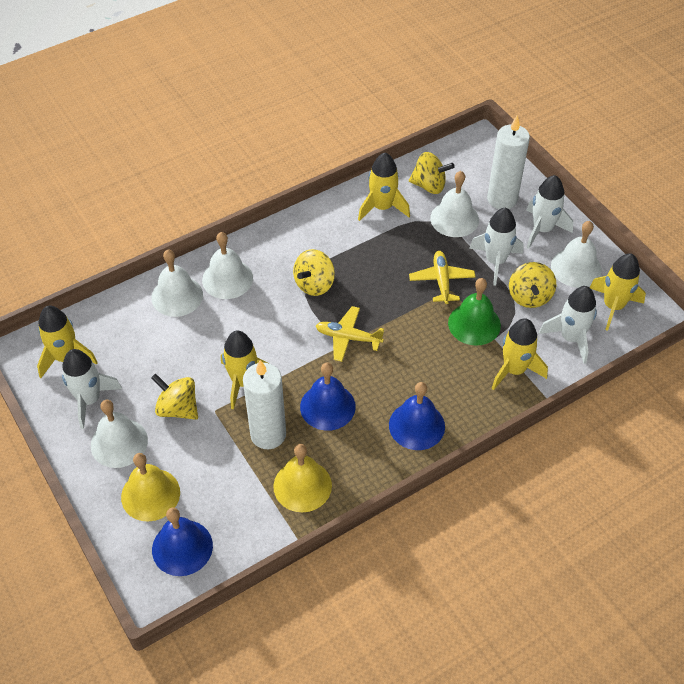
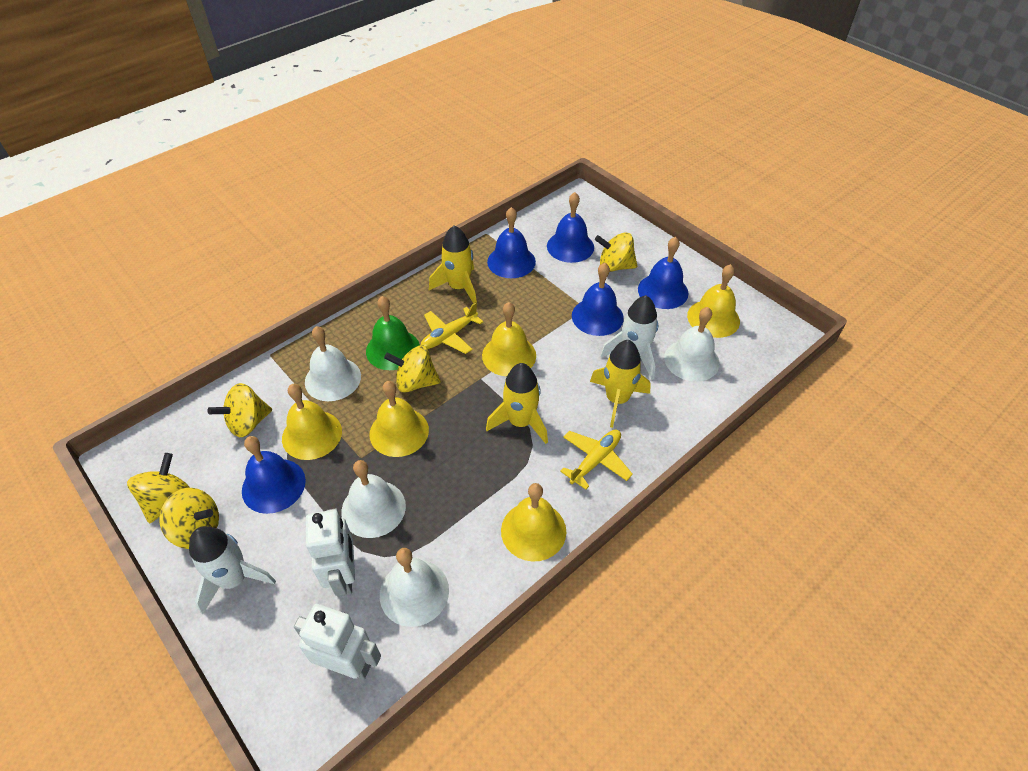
blue bell: 3 -> 5
white bell: 5 -> 4
white candle: 2 -> 0
white robot: 0 -> 2
white rocket: 4 -> 2
yellow bell: 2 -> 5
yellow rocket: 5 -> 3
yellow spinning top: 4 -> 5

